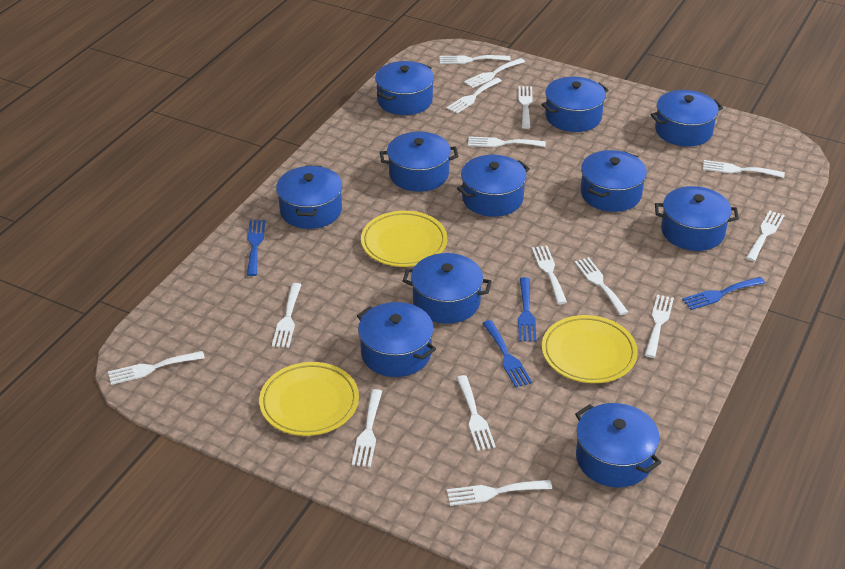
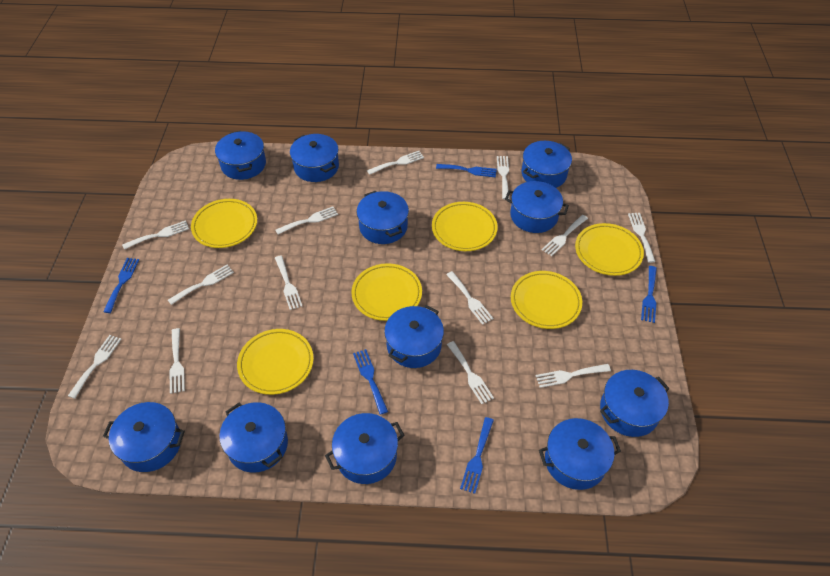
blue fork: 4 -> 5
white fork: 15 -> 13
yellow plate: 3 -> 6

